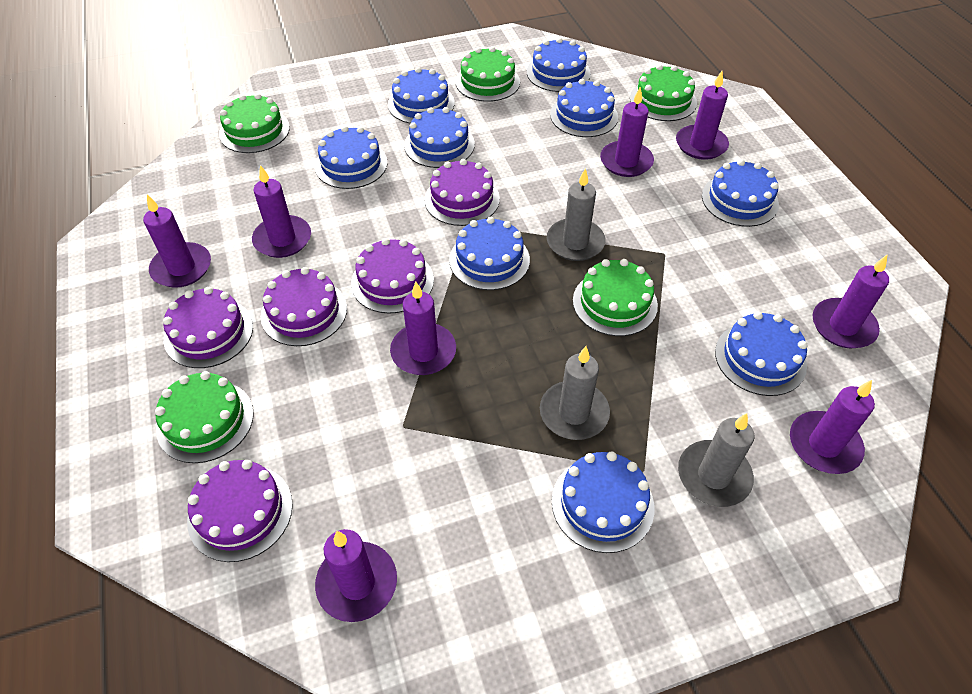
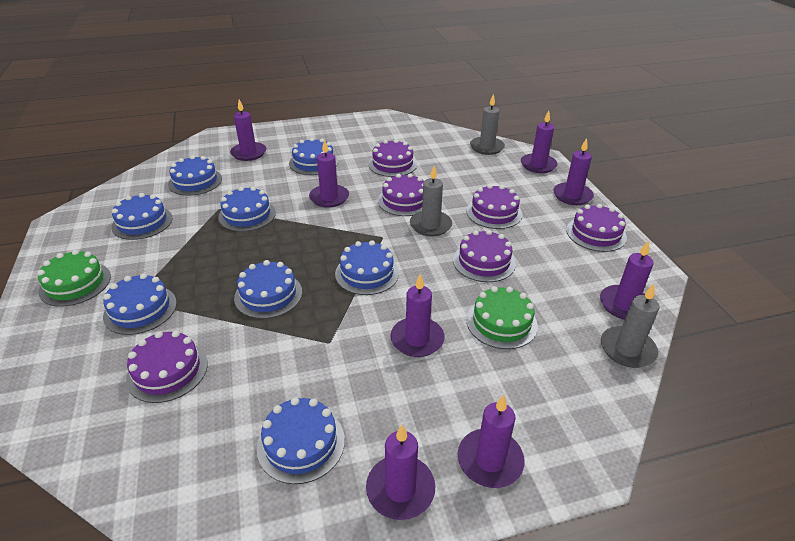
blue cake: 9 -> 8
green cake: 5 -> 2
purple cake: 5 -> 6

